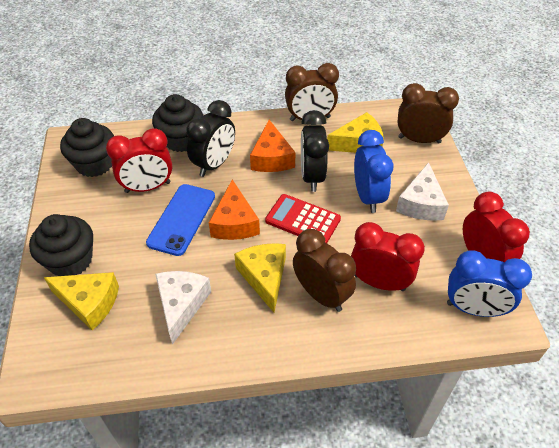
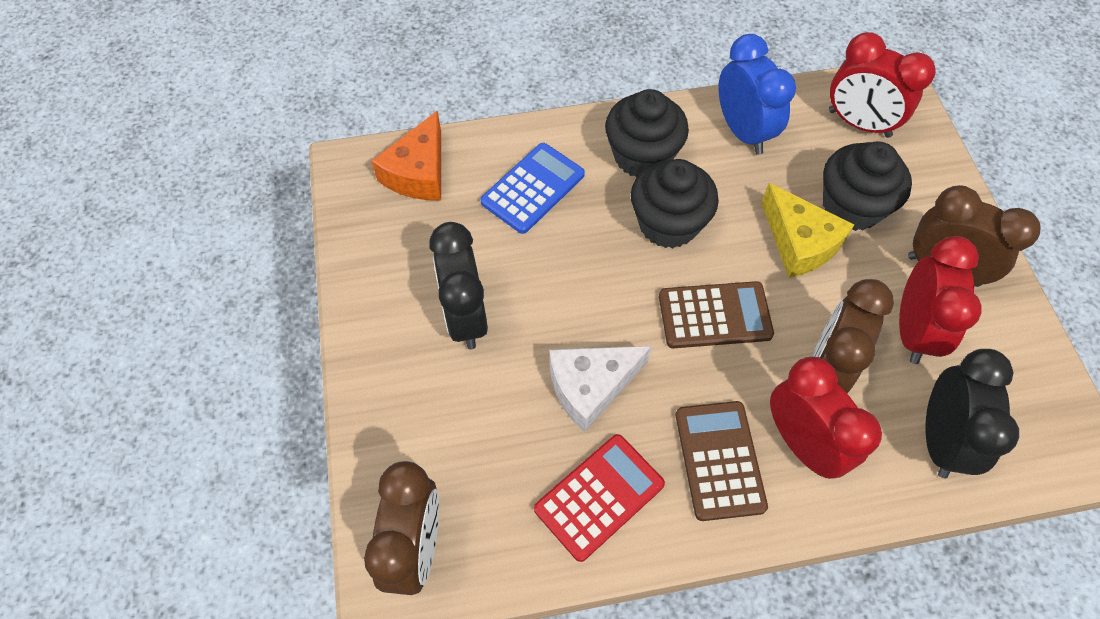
blue calculator: 0 -> 1
blue clock: 2 -> 1
blue phone: 1 -> 0
brown calculator: 0 -> 2
orange cheese: 2 -> 1
white cheese: 2 -> 1
yellow cheese: 3 -> 1

